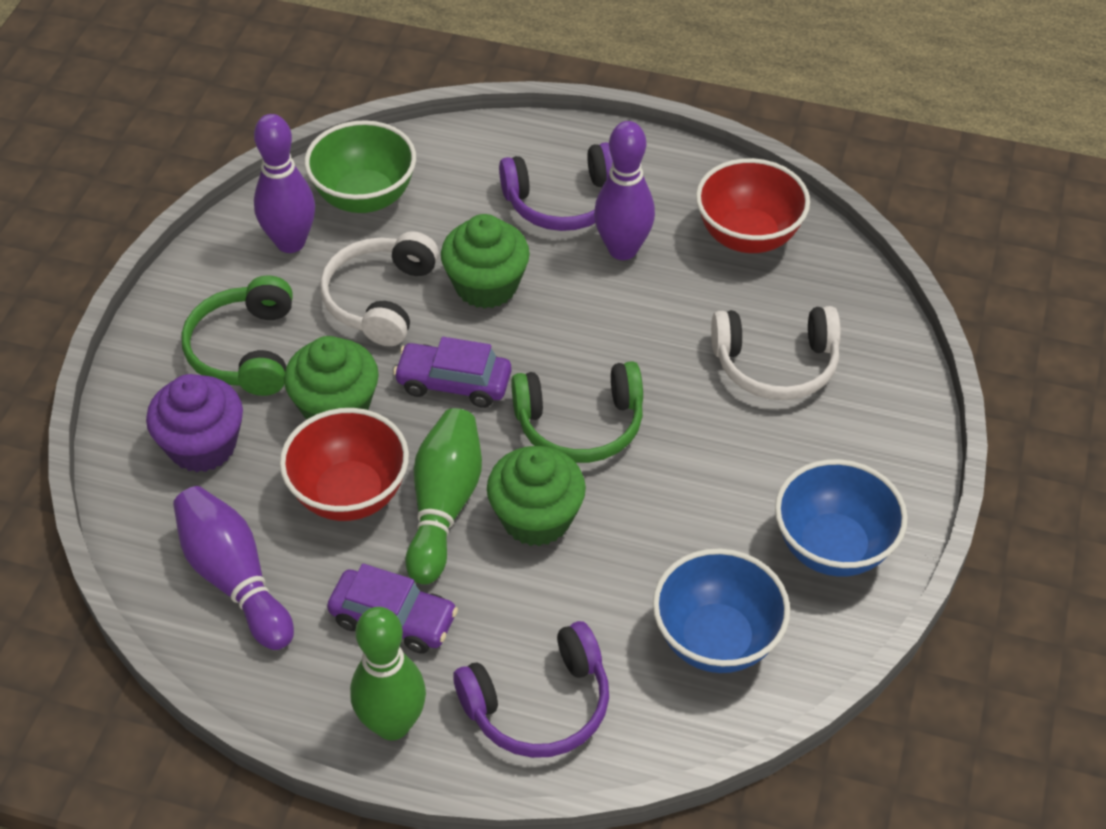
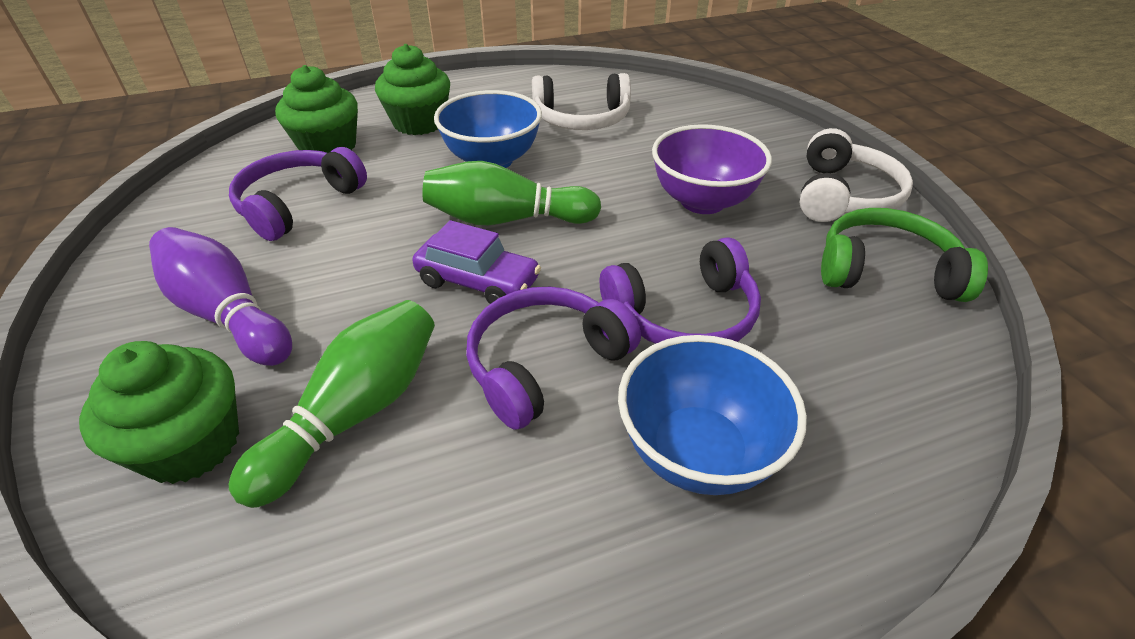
green bowl: 1 -> 0
green headphones: 2 -> 1
purple bowl: 0 -> 1
purple bowling pin: 3 -> 1
purple car: 2 -> 1
purple cupcake: 1 -> 0
purple headphones: 2 -> 3
red bowl: 2 -> 0

